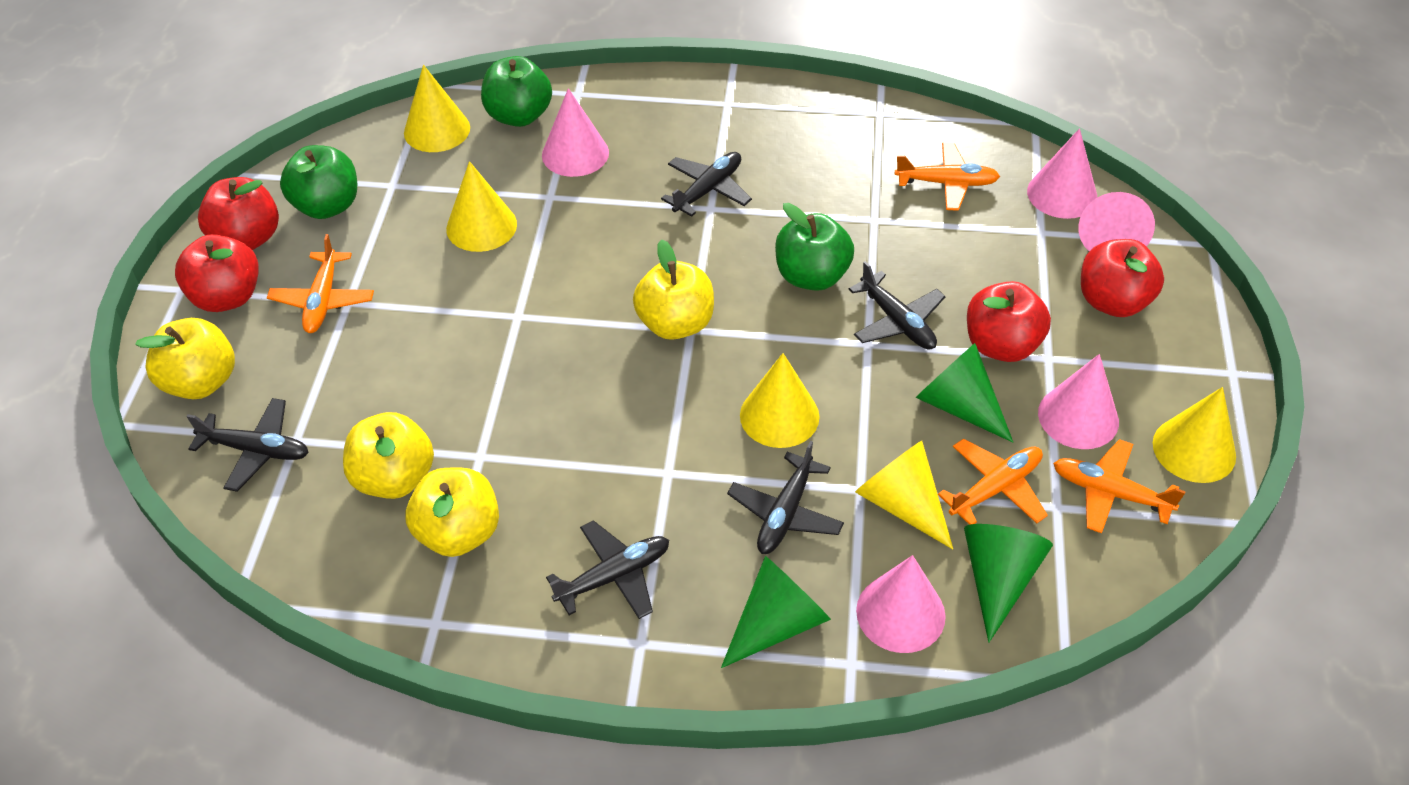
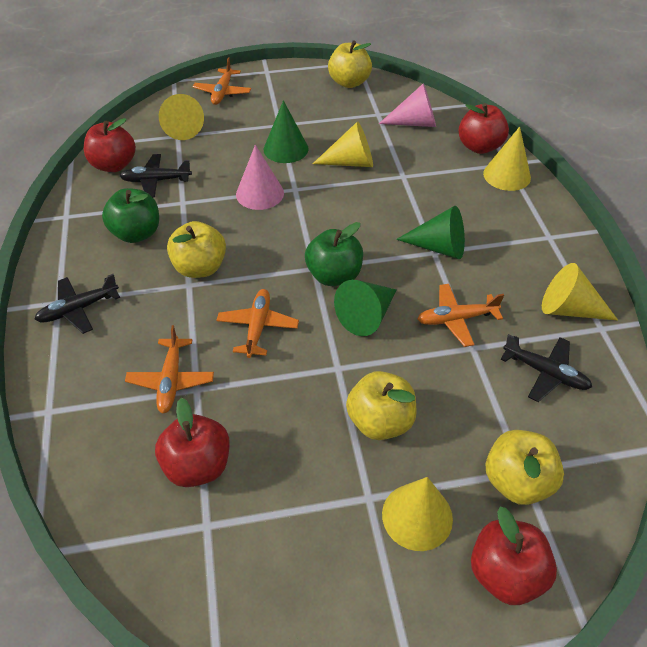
black plane: 5 -> 3
green apple: 3 -> 2
pink cone: 5 -> 2

